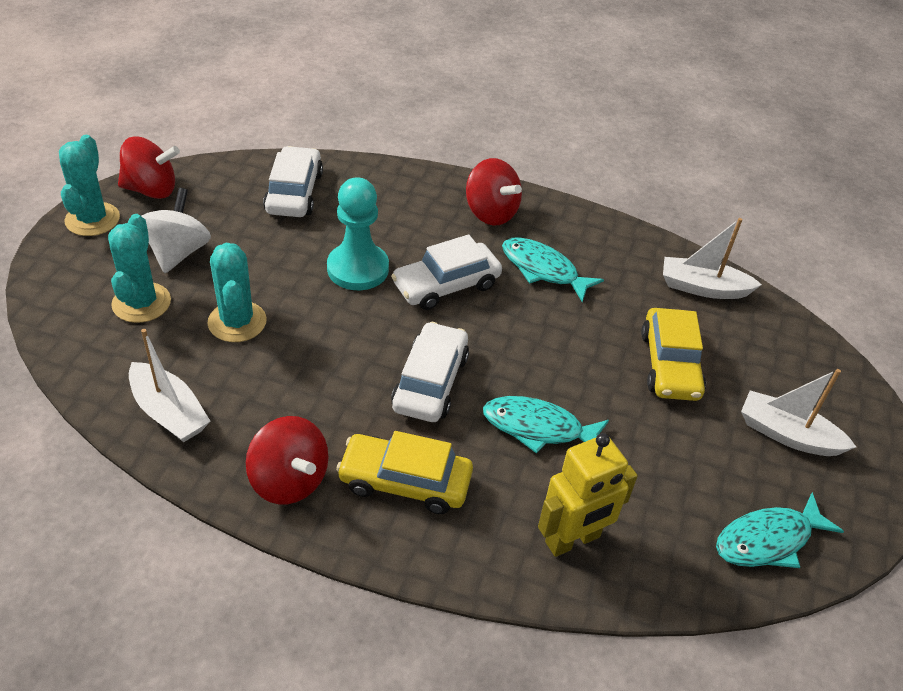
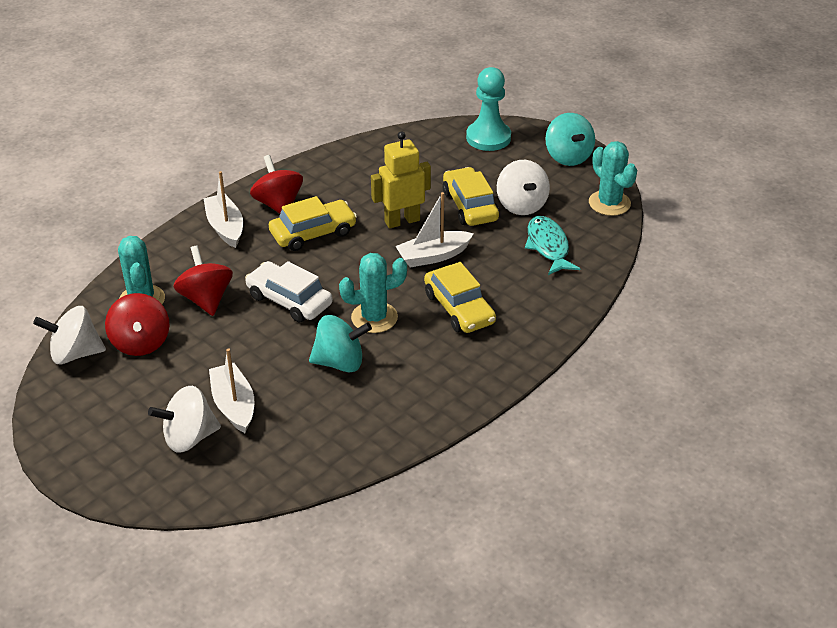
turquoise fish: 3 -> 1
turquoise spinning top: 0 -> 2
white car: 3 -> 1
white spinning top: 1 -> 3
yellow car: 2 -> 3

